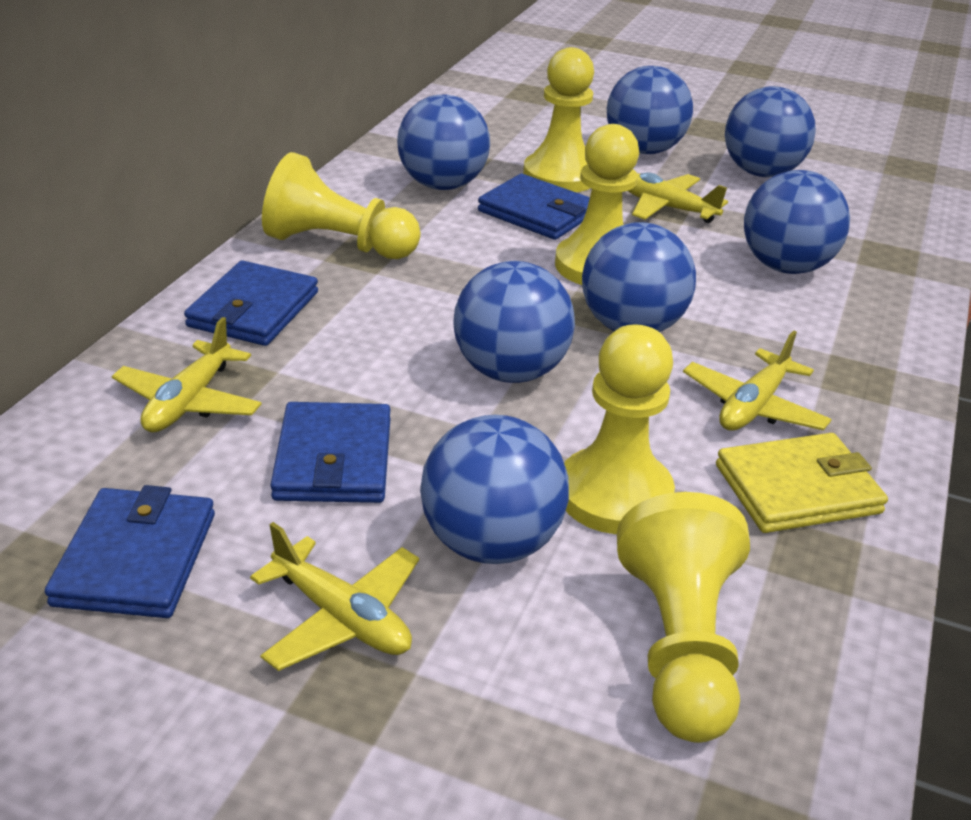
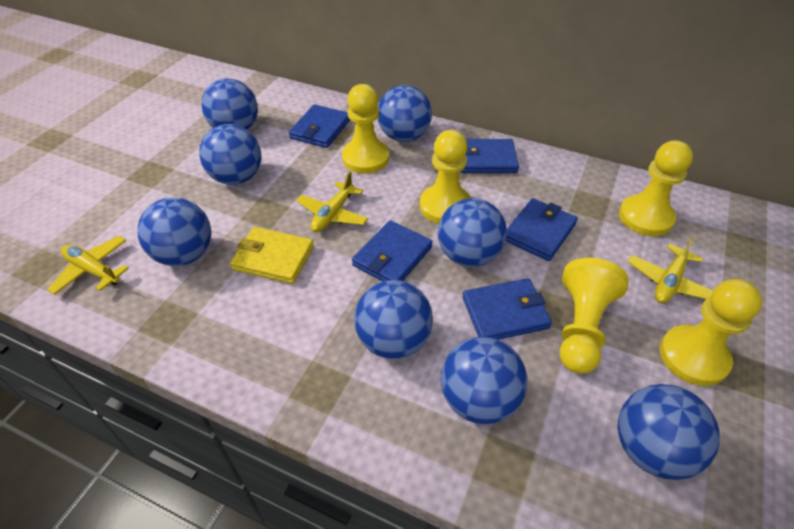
blue ball: 7 -> 8
blue wallet: 4 -> 5
yellow plane: 4 -> 3

